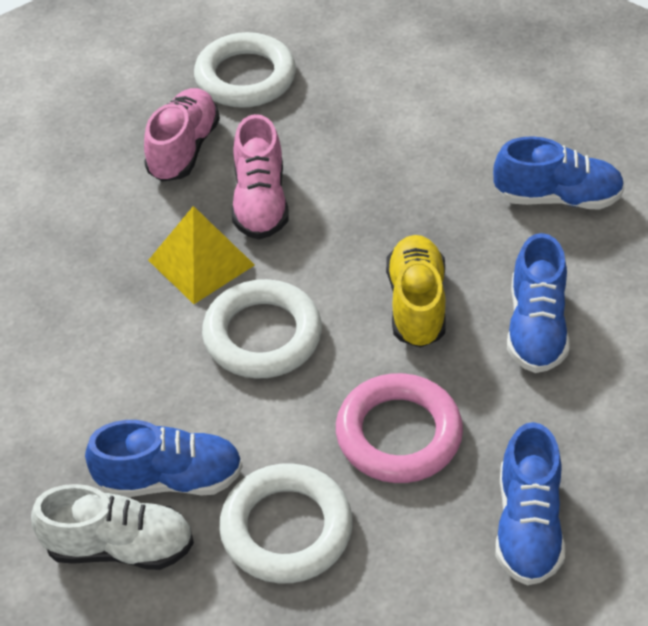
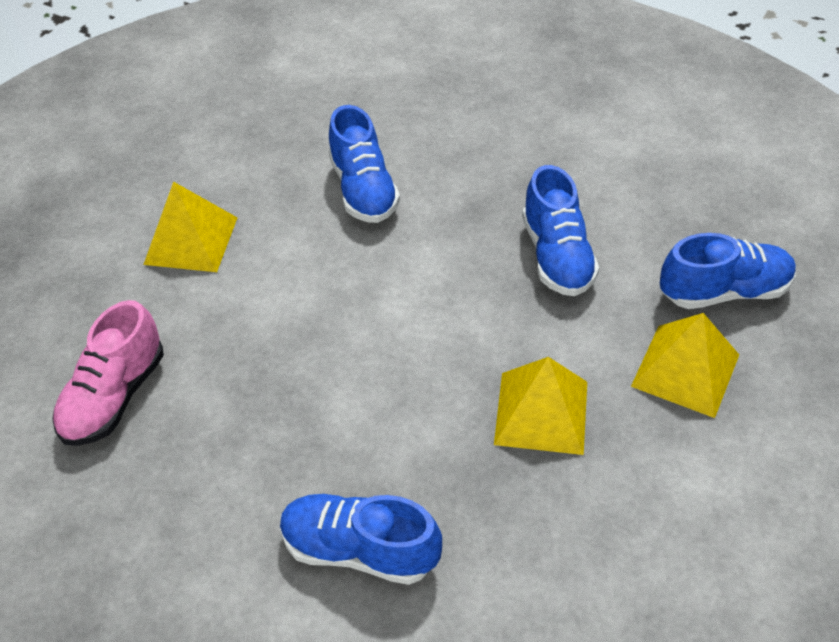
pink ring: 1 -> 0
pink shoe: 2 -> 1
white ring: 3 -> 0
white shoe: 1 -> 0
yellow pyramid: 1 -> 3
yellow shoe: 1 -> 0

